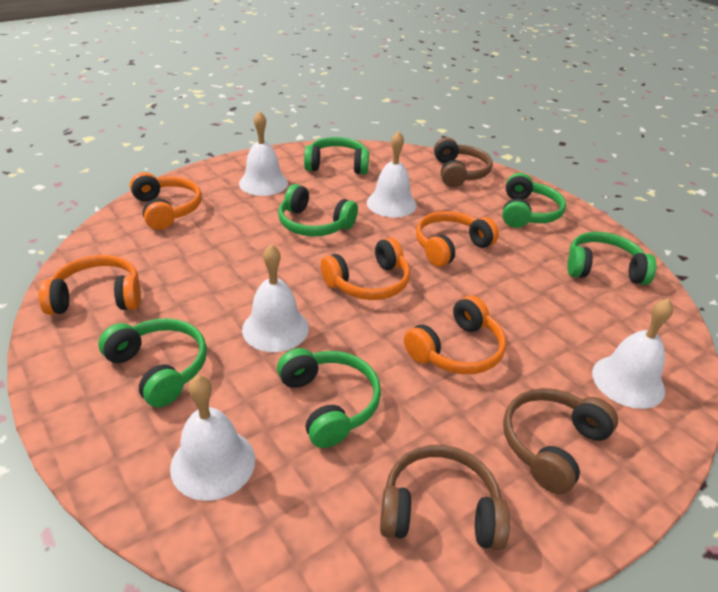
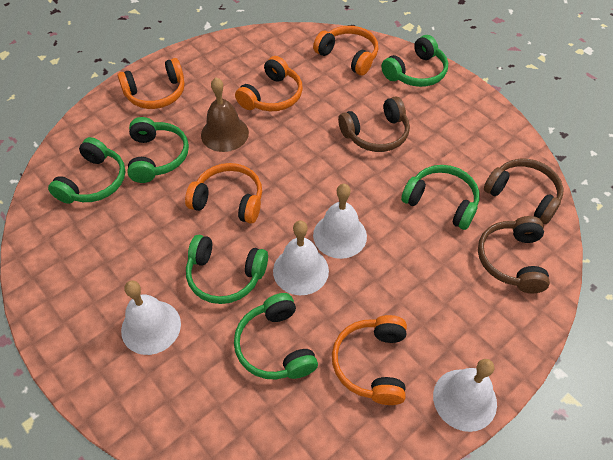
brown bell: 0 -> 1
white bell: 5 -> 4

